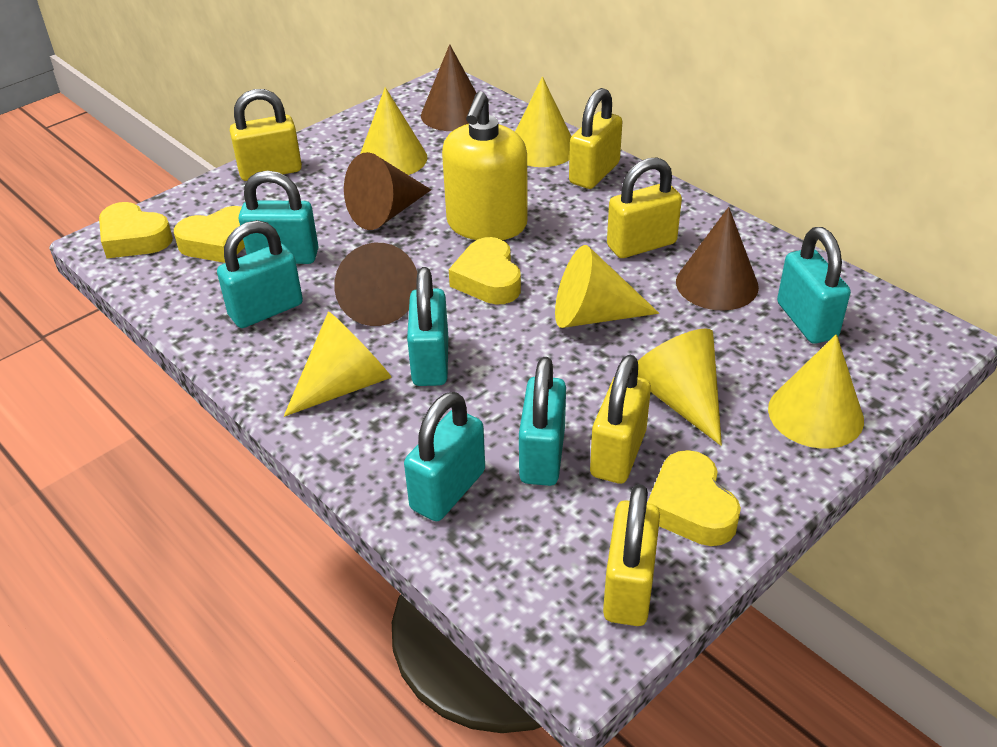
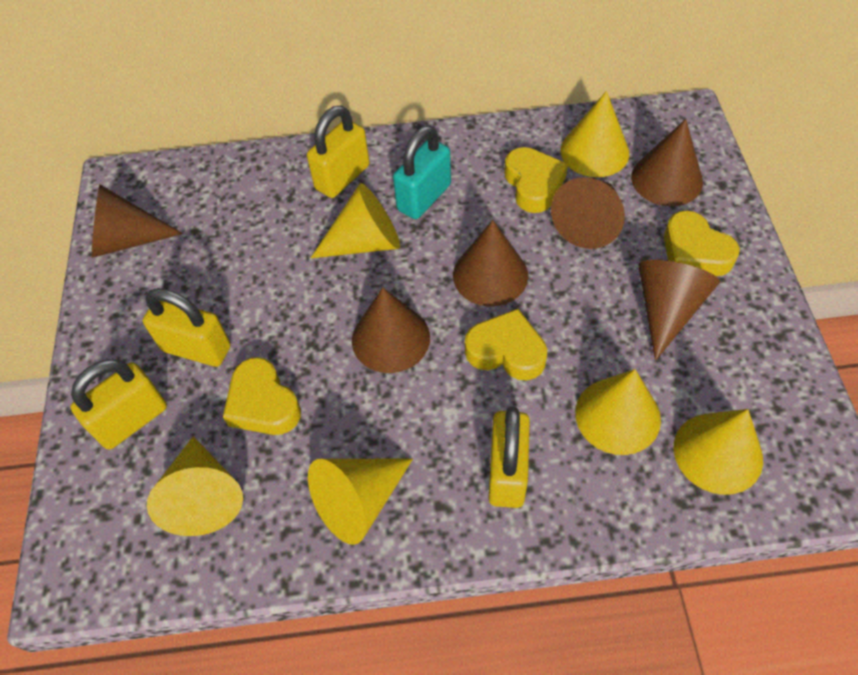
brown cone: 4 -> 6
turquoise padlock: 6 -> 1
yellow padlock: 5 -> 4
yellow soap dispenser: 1 -> 0

